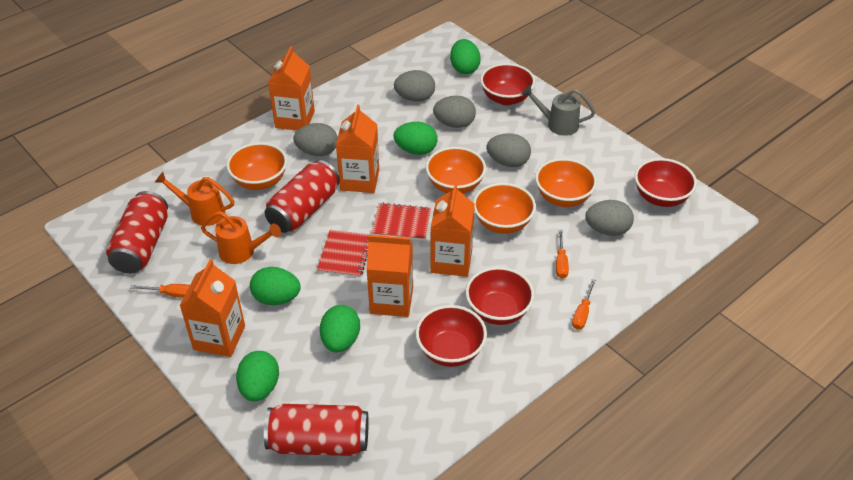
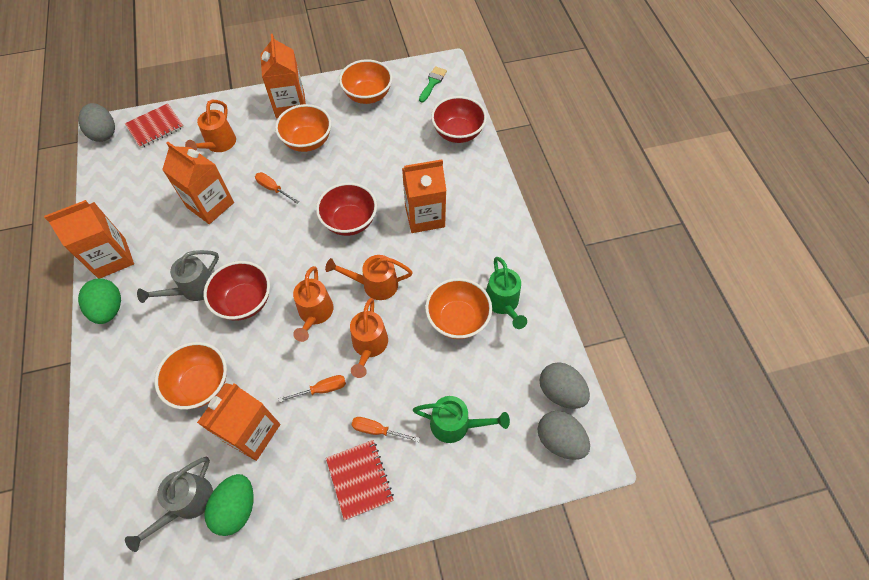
green brush: 0 -> 1
green egg: 5 -> 2
green watering can: 0 -> 2
grey egg: 5 -> 3
grey watering can: 1 -> 2
orange watering can: 2 -> 4
red bowl: 4 -> 3
red can: 3 -> 0

